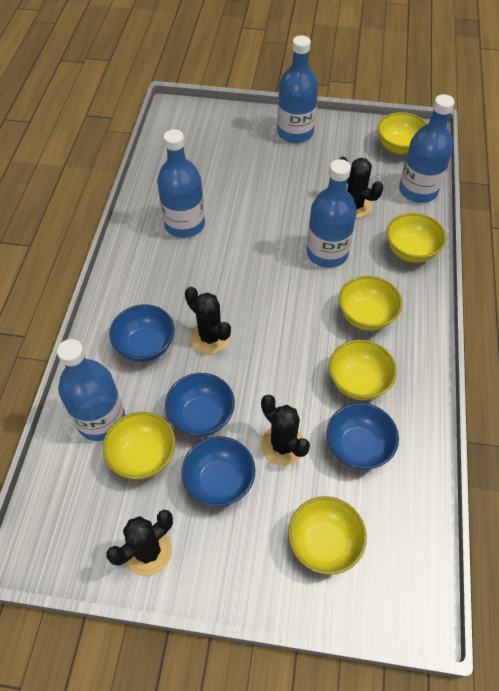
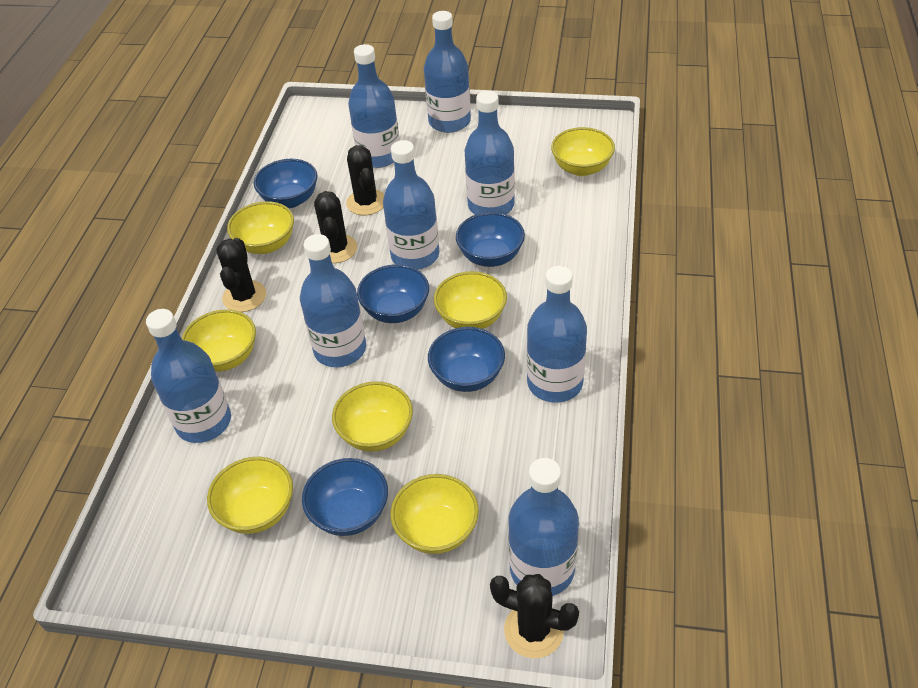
blue bottle: 5 -> 8
blue bowl: 4 -> 5
yellow bowl: 6 -> 7

